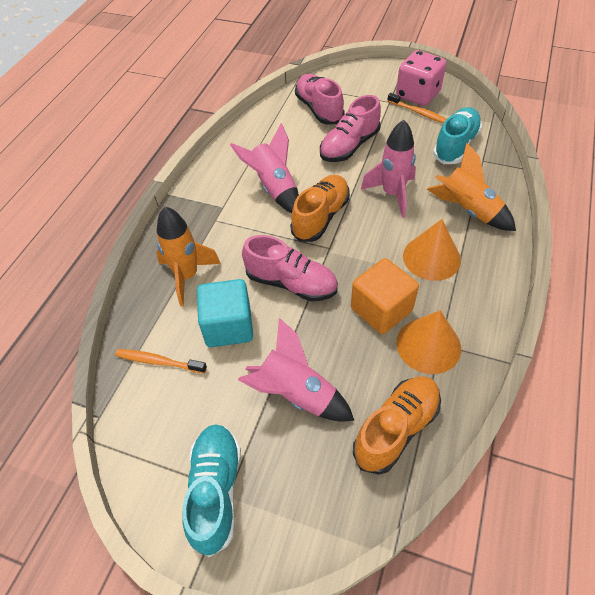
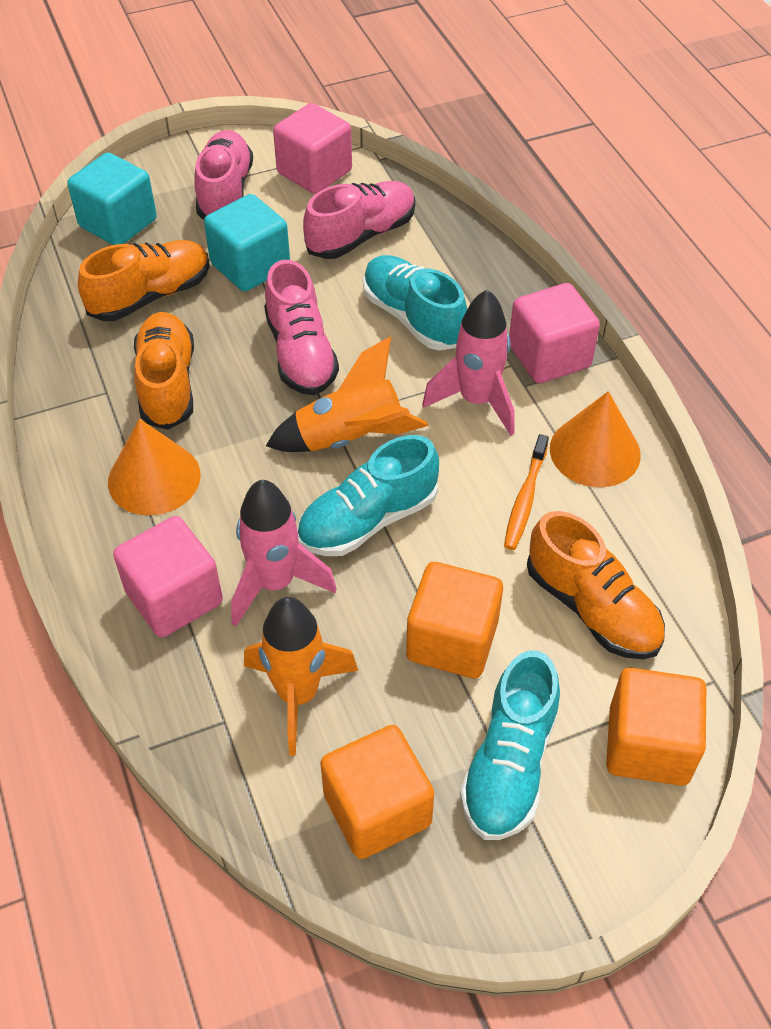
orange cube: 1 -> 3
orange shoe: 2 -> 3
orange toothbrush: 2 -> 1
pink cube: 0 -> 3
pink dice: 1 -> 0
pink rocket: 3 -> 2
turquoise cube: 1 -> 2
turquoise shoe: 2 -> 3

